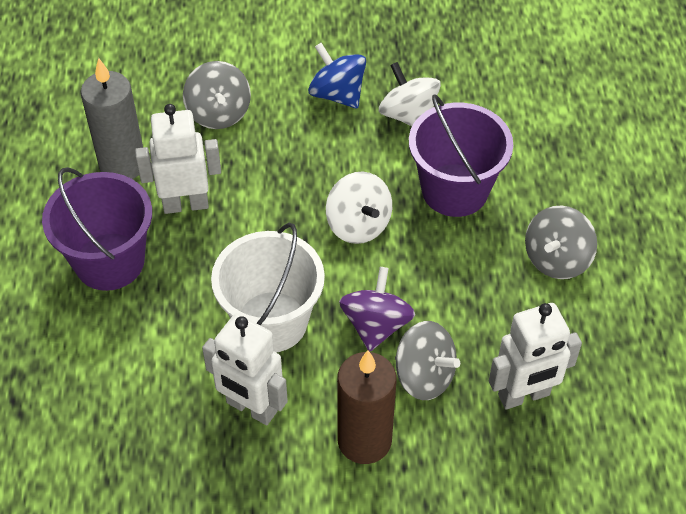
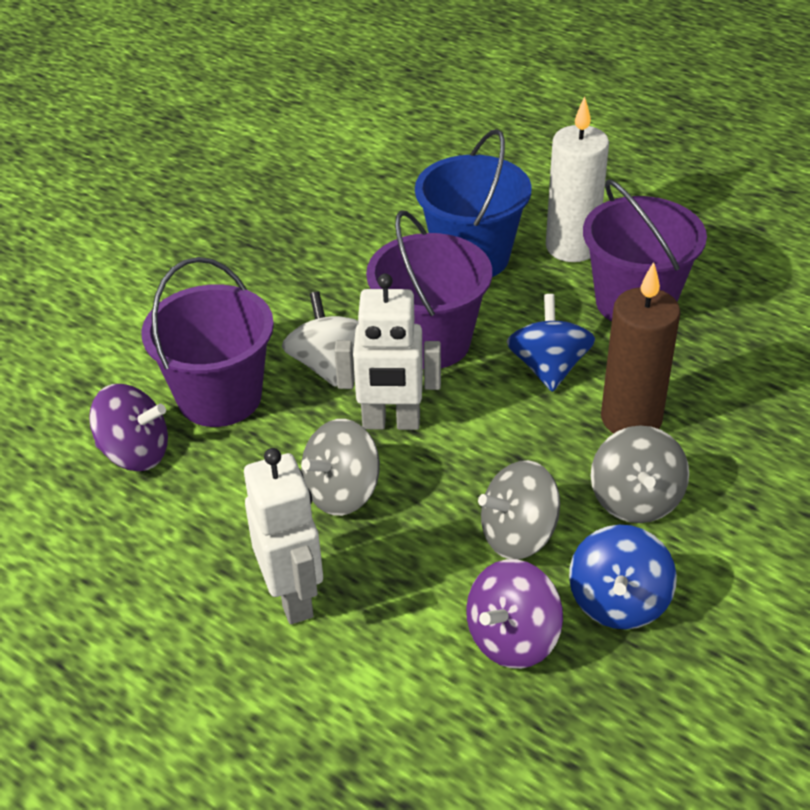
blue bucket: 0 -> 1
blue spinning top: 1 -> 2
grey candle: 1 -> 0
purple bucket: 2 -> 3
purple spinning top: 1 -> 2
white bucket: 1 -> 0
white candle: 0 -> 1
white robot: 3 -> 2
white spinning top: 2 -> 1

